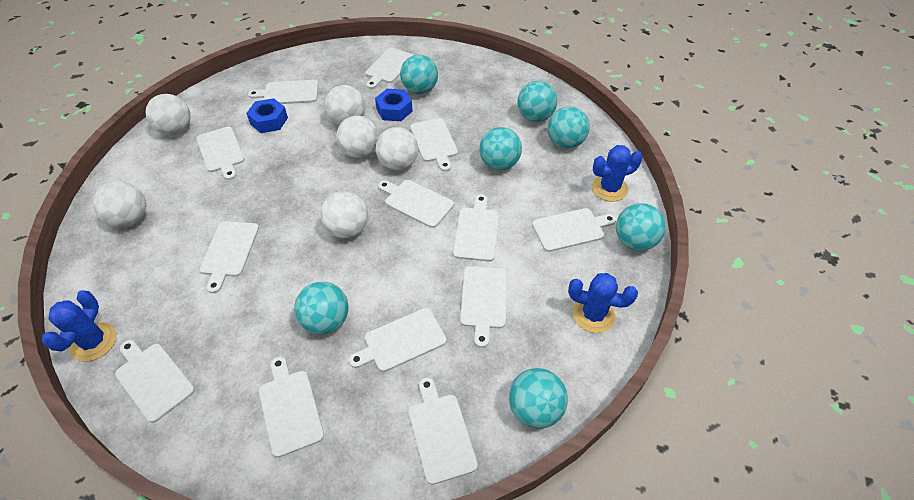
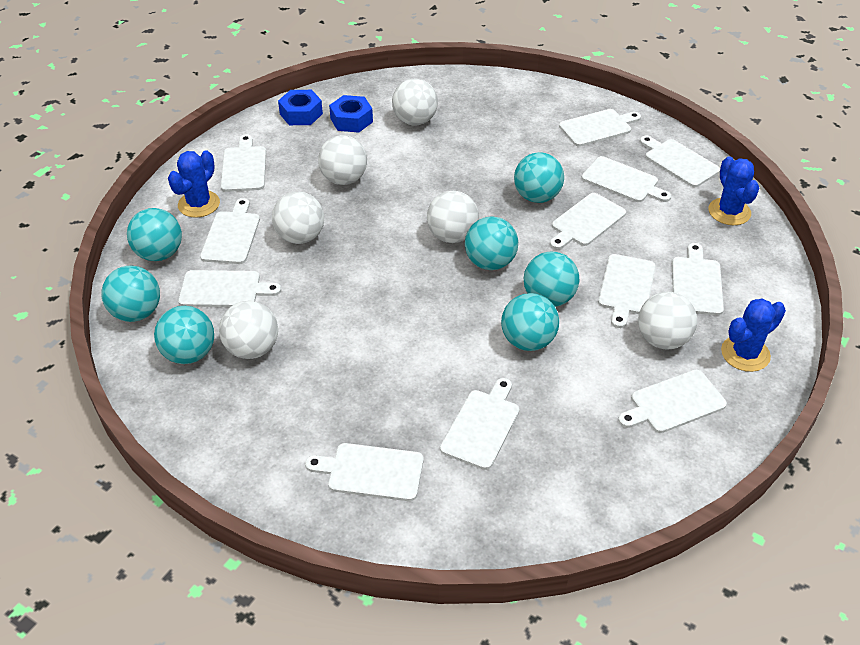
white cutting board: 13 -> 12

